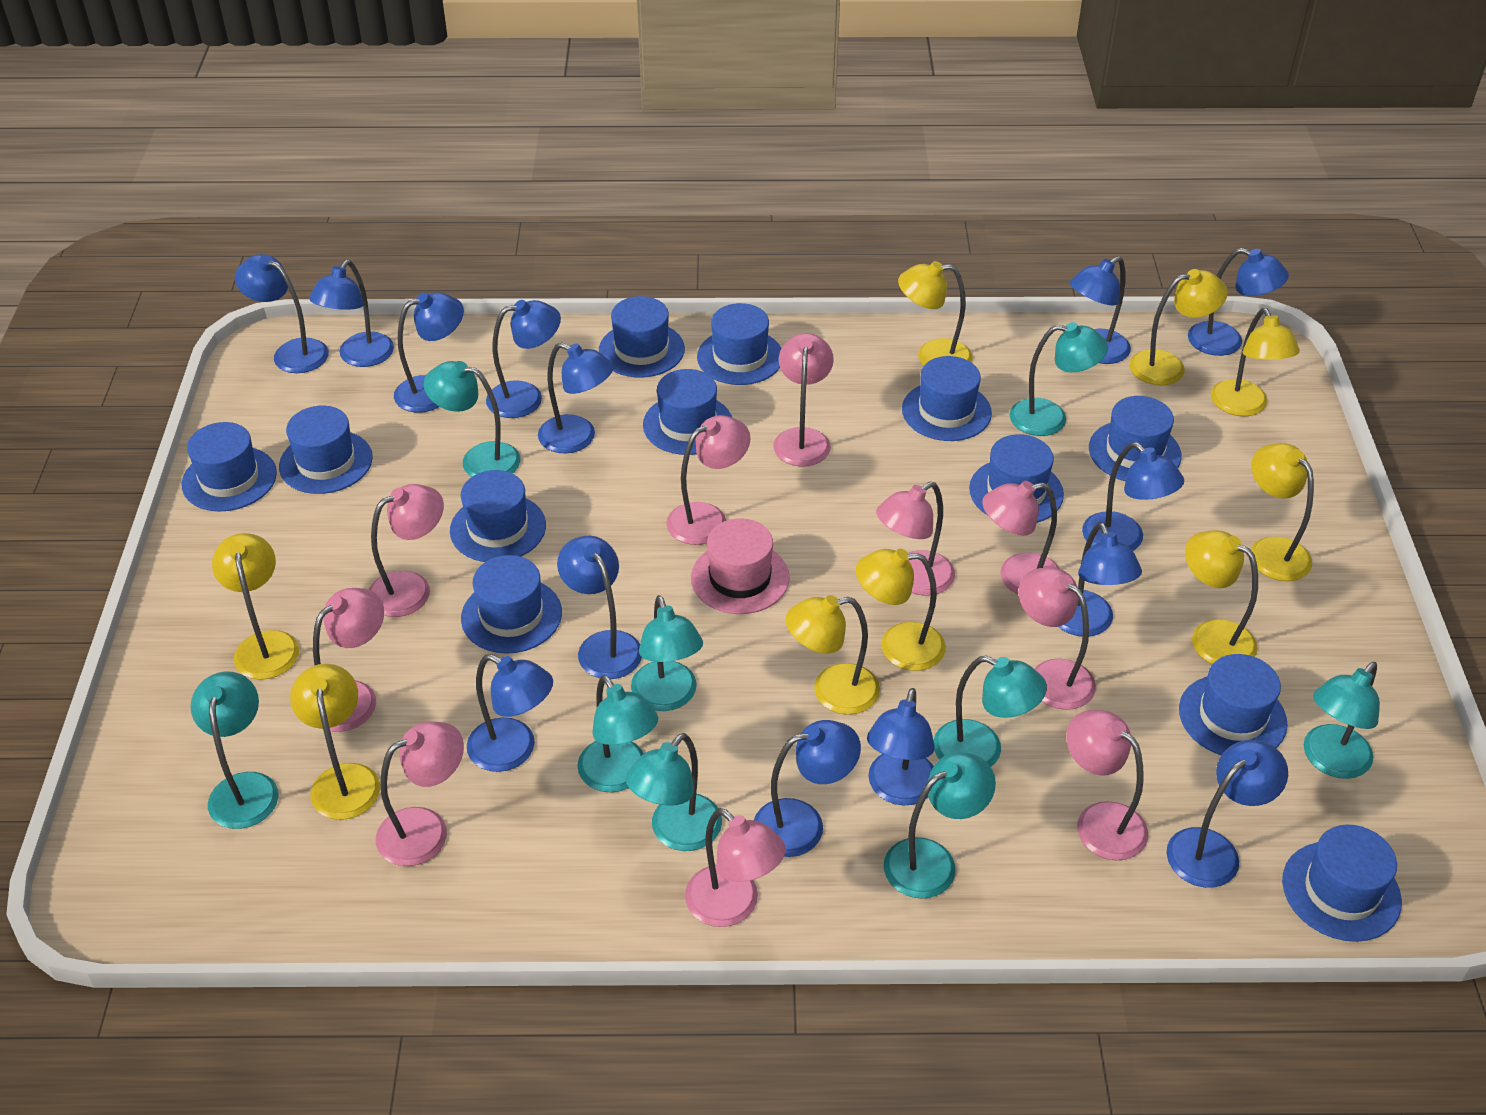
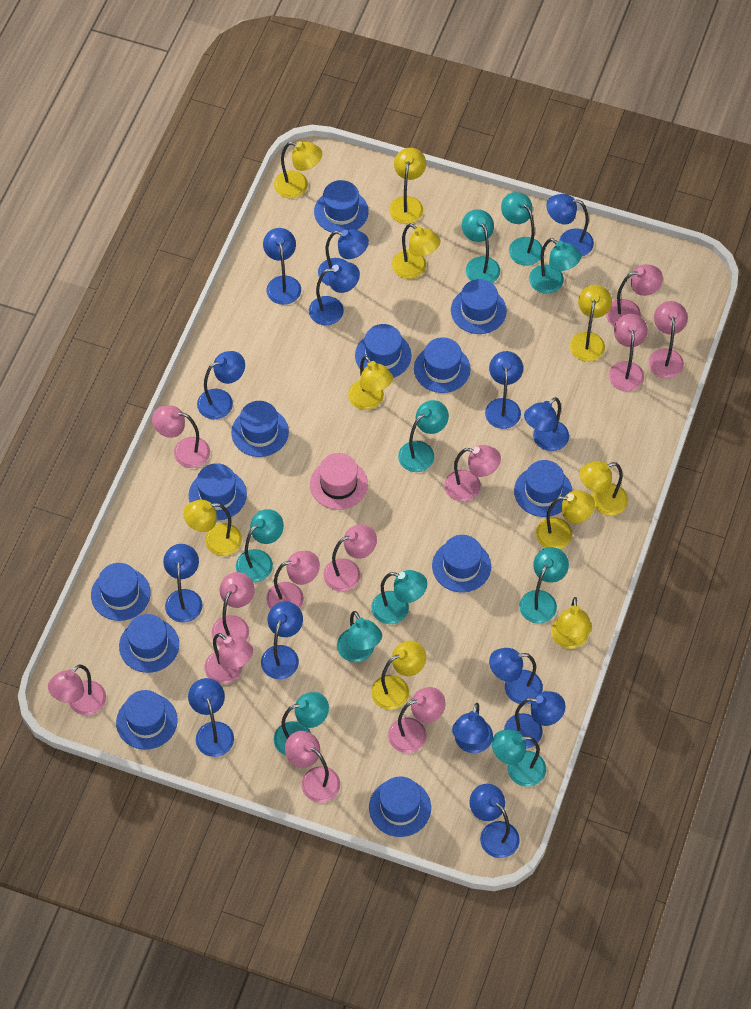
pink lamp: 10 -> 12
turquoise lamp: 9 -> 10
yellow lamp: 9 -> 10

